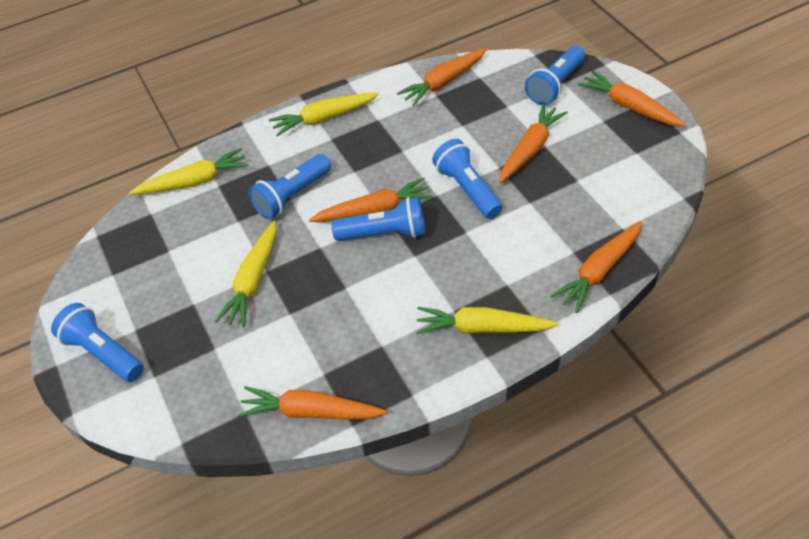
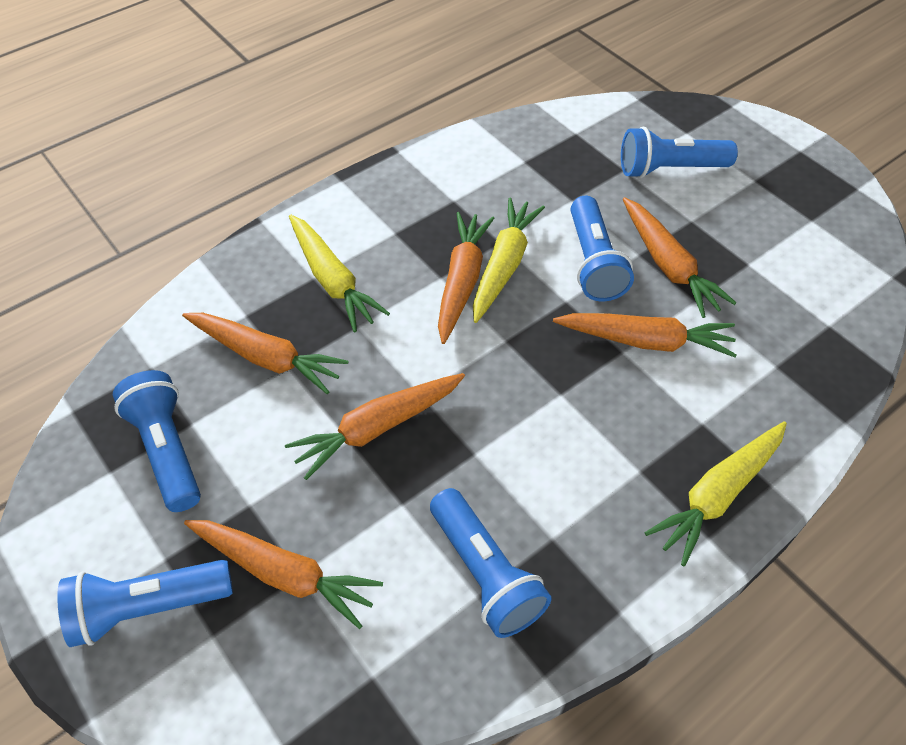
yellow carrot: 4 -> 3

